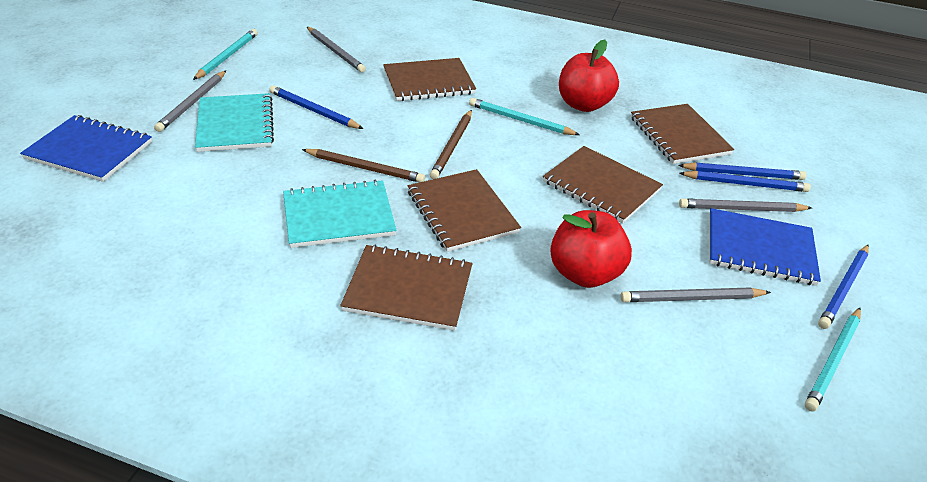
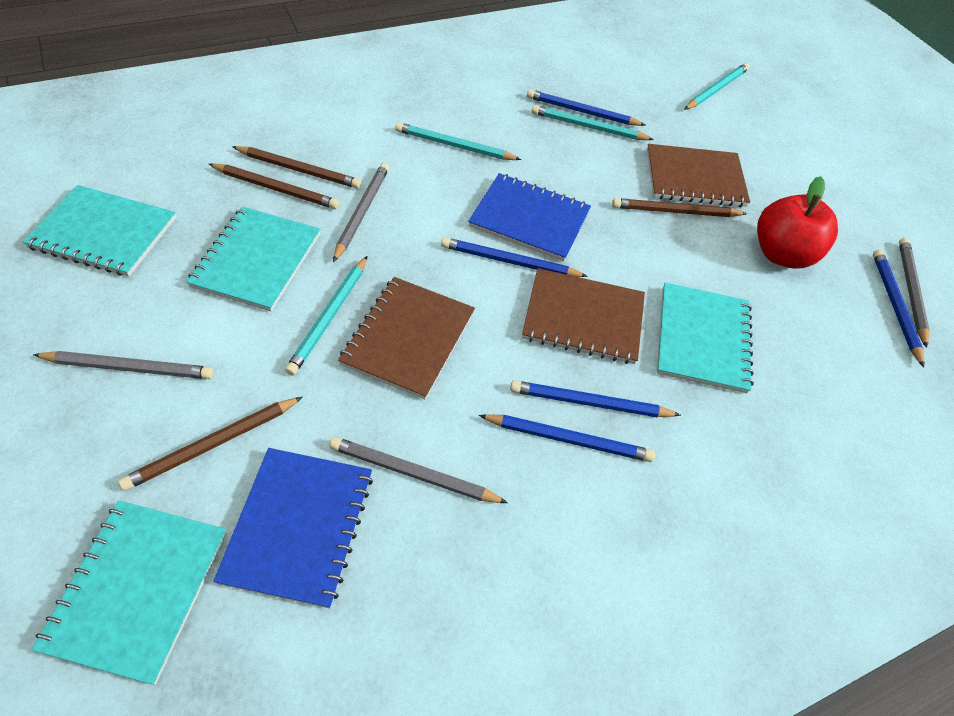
blue pencil: 4 -> 5
brown notebook: 5 -> 3
brown pencil: 2 -> 4
red apple: 2 -> 1
turquoise notebook: 2 -> 4
turquoise pencil: 3 -> 4

